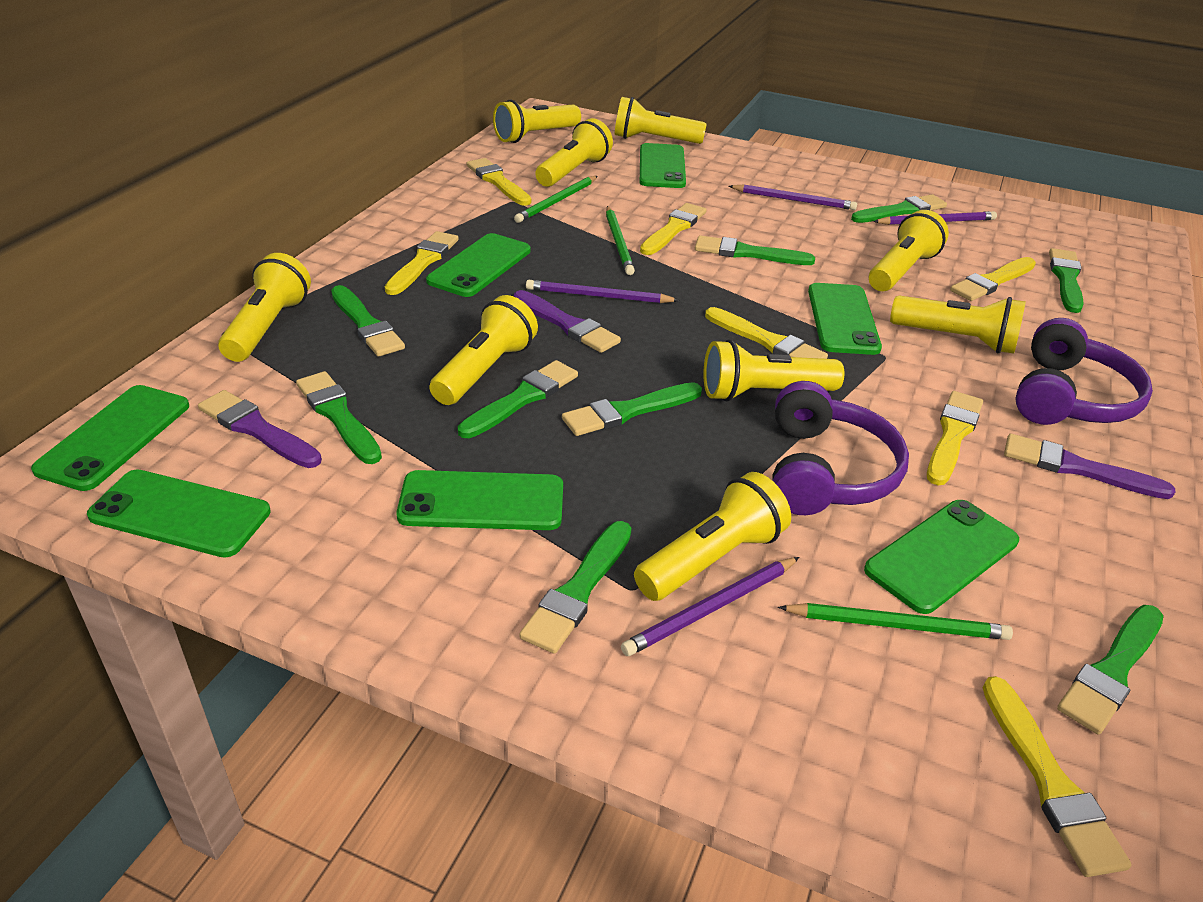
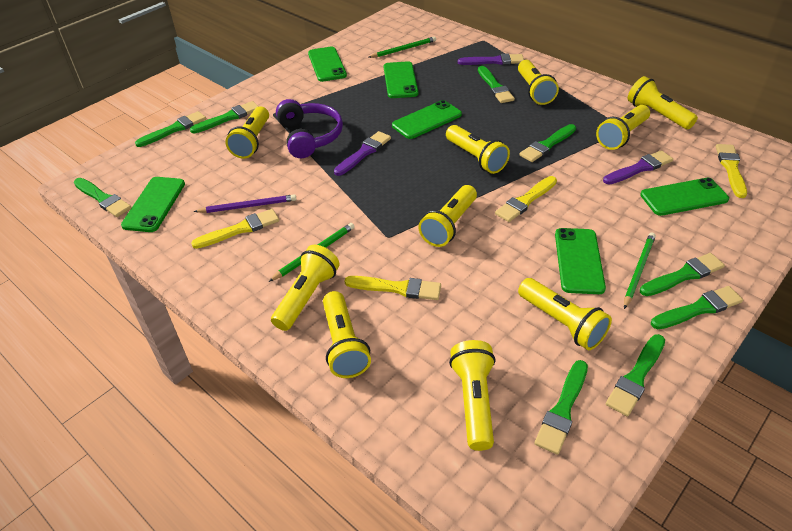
green phone: 7 -> 6
purple headphones: 2 -> 1
purple pencil: 4 -> 1
yellow brush: 7 -> 4
yellow flashlight: 9 -> 10

